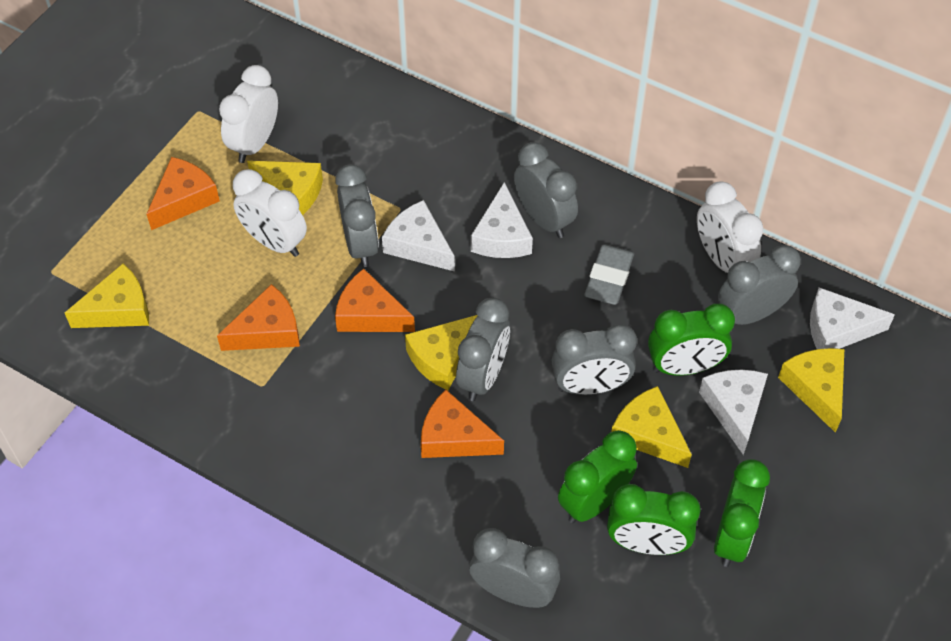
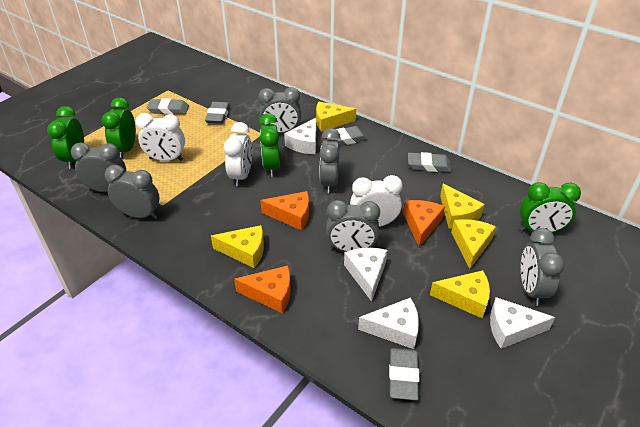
grey eraser: 1 -> 5
orange cheese: 4 -> 3

